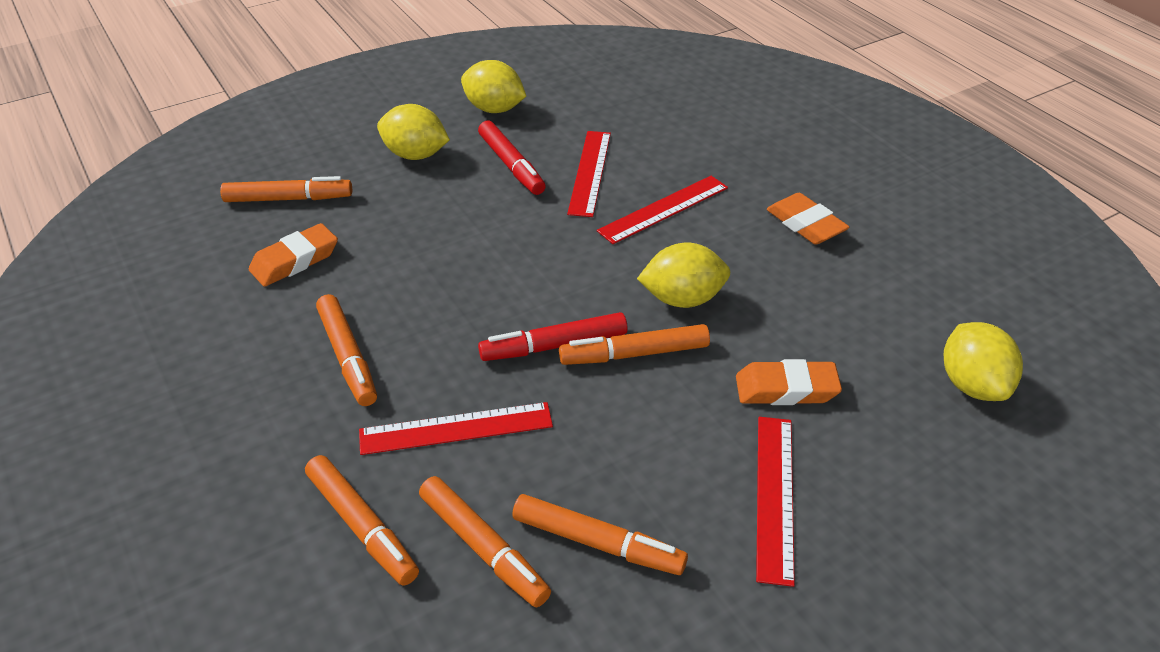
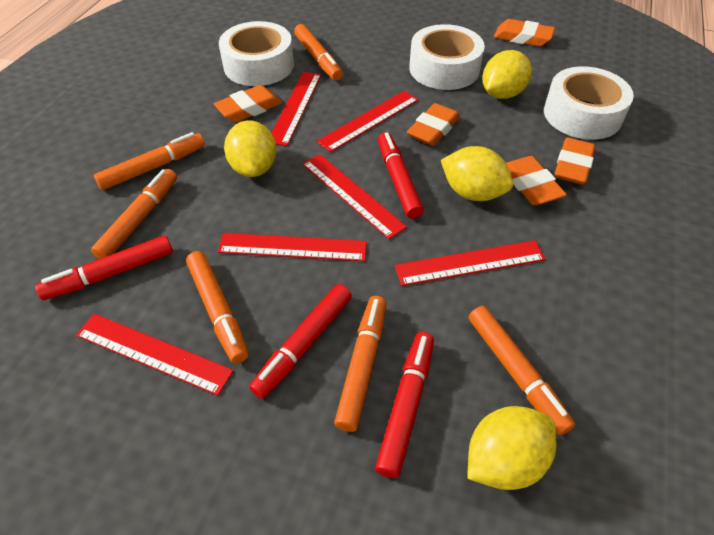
orange eraser: 3 -> 5
red marker: 2 -> 4
red ruler: 4 -> 6
white tape: 0 -> 3

